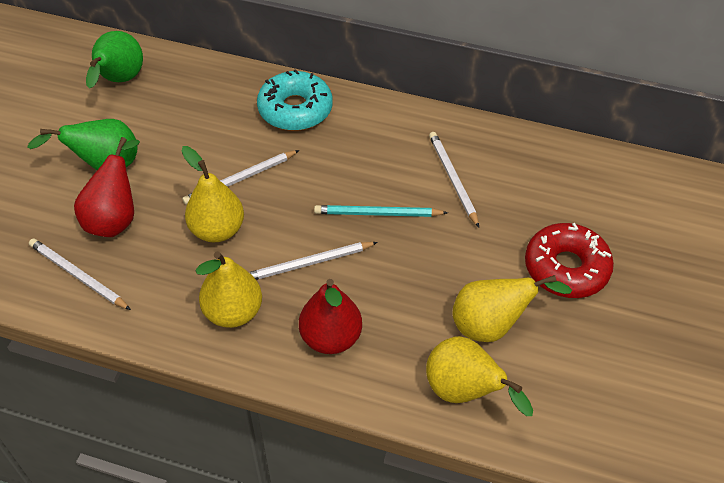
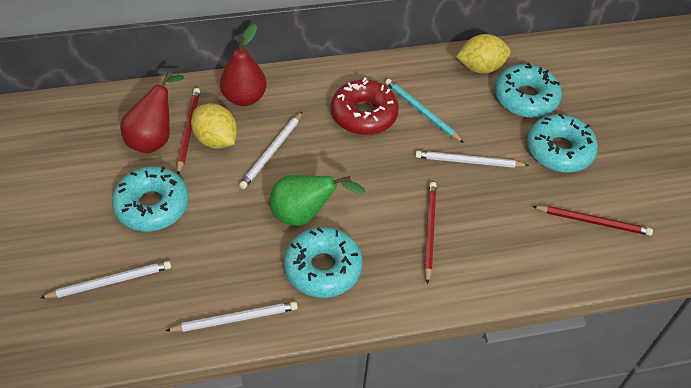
green pear: 2 -> 1
red pencil: 0 -> 3
turquoise donut: 1 -> 4
yellow lemon: 0 -> 2
yellow pear: 4 -> 0

